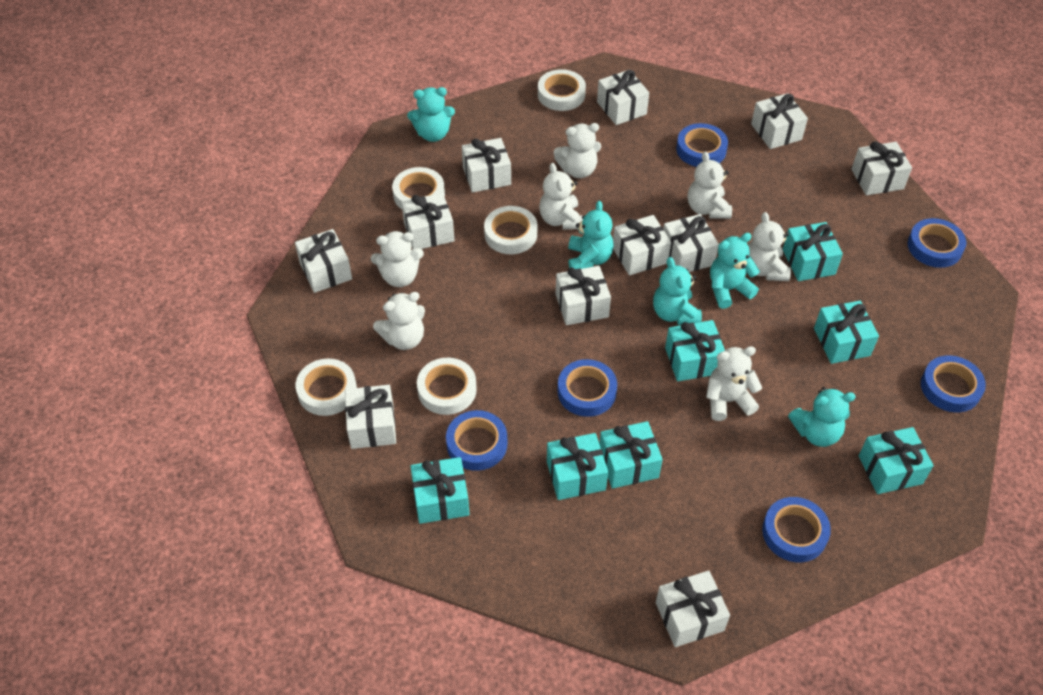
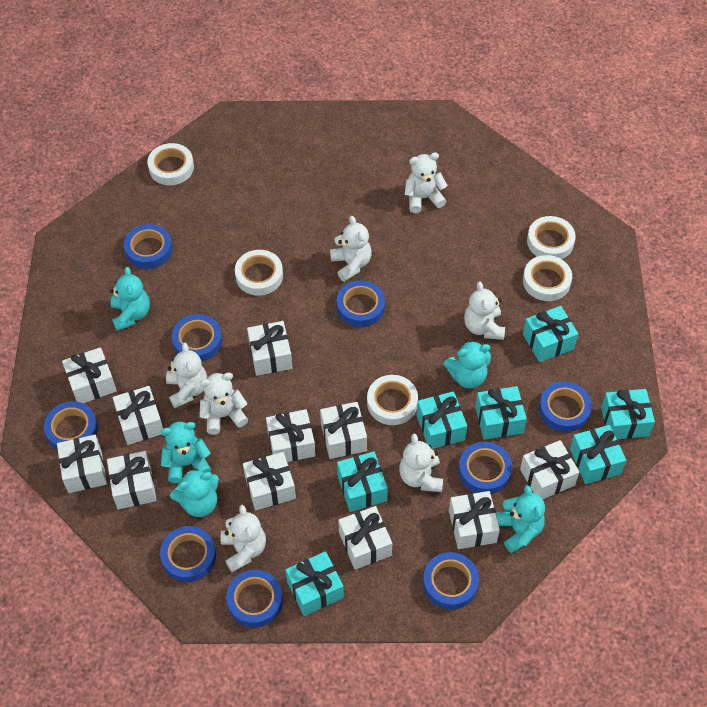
blue tape: 6 -> 9

